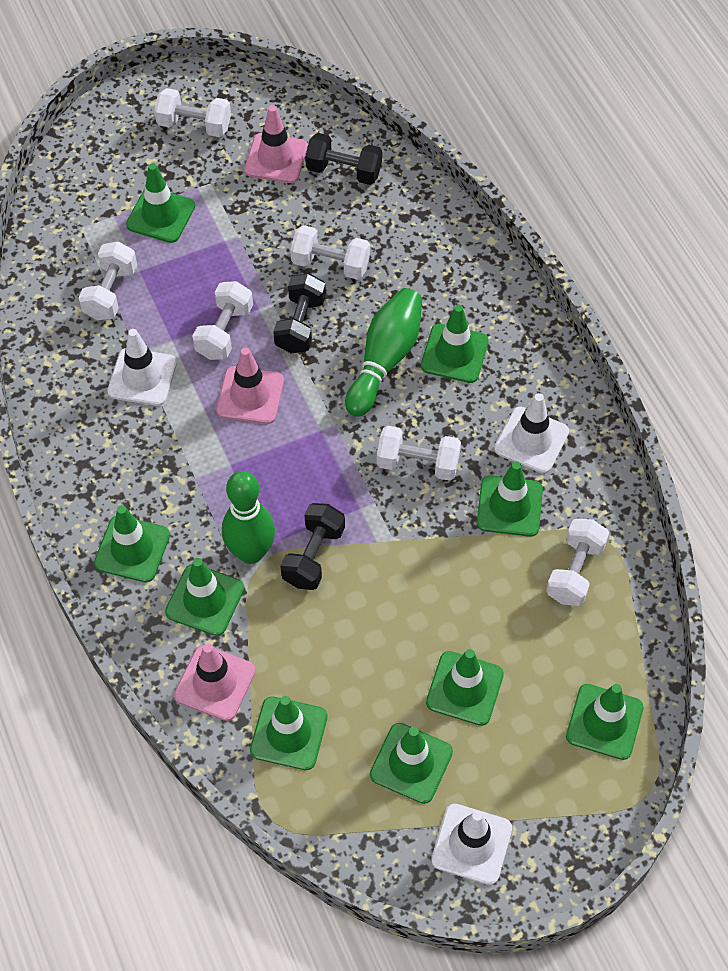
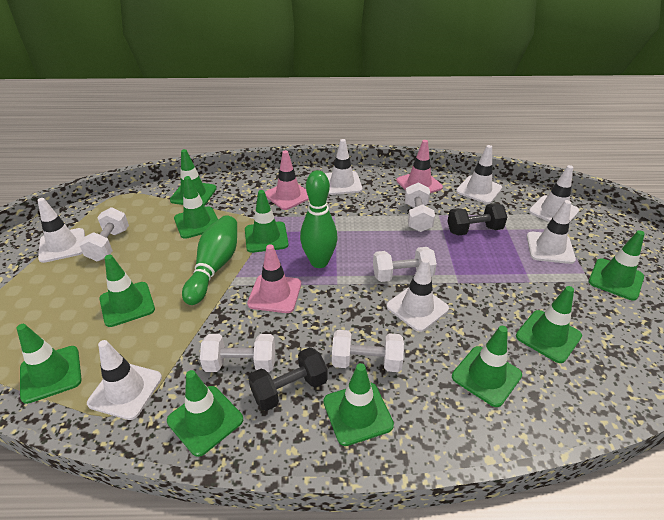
black dumbbell: 3 -> 2
green traffic cone: 9 -> 10
white dumbbell: 6 -> 5
white traffic cone: 3 -> 7

